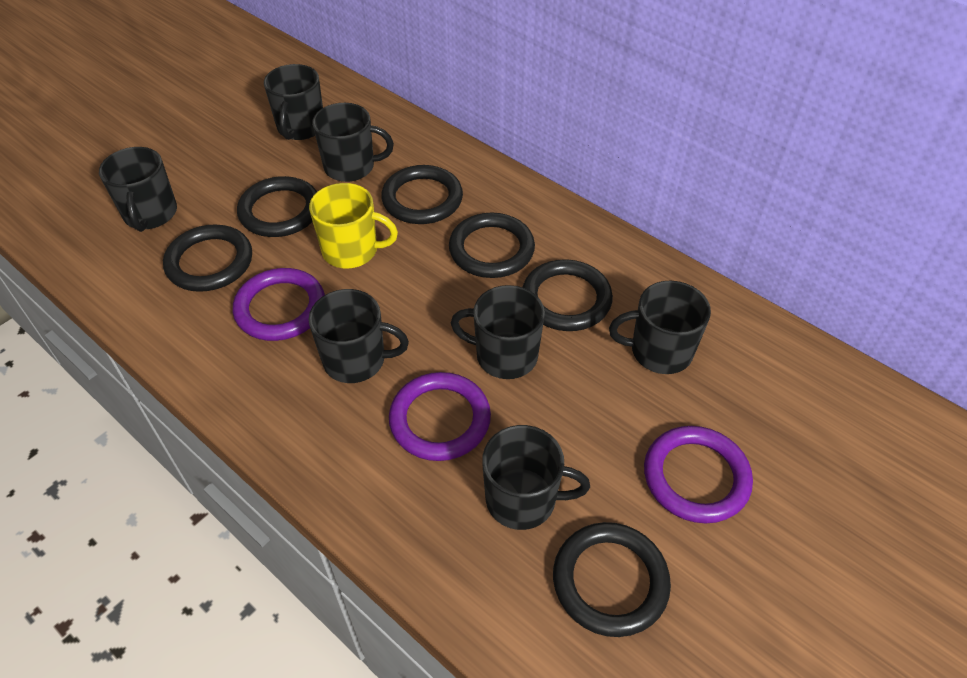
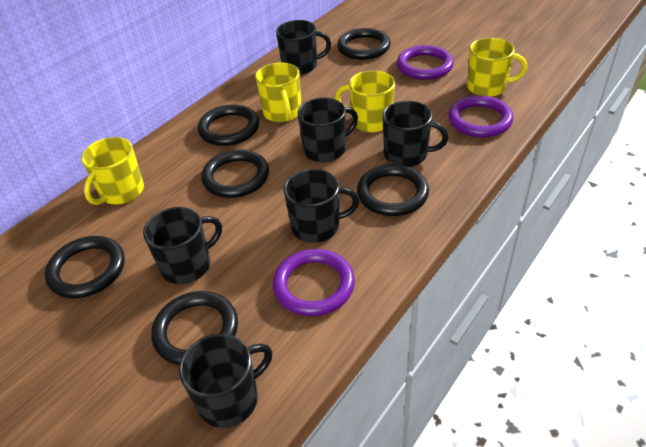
black mug: 7 -> 6
yellow mug: 1 -> 4

